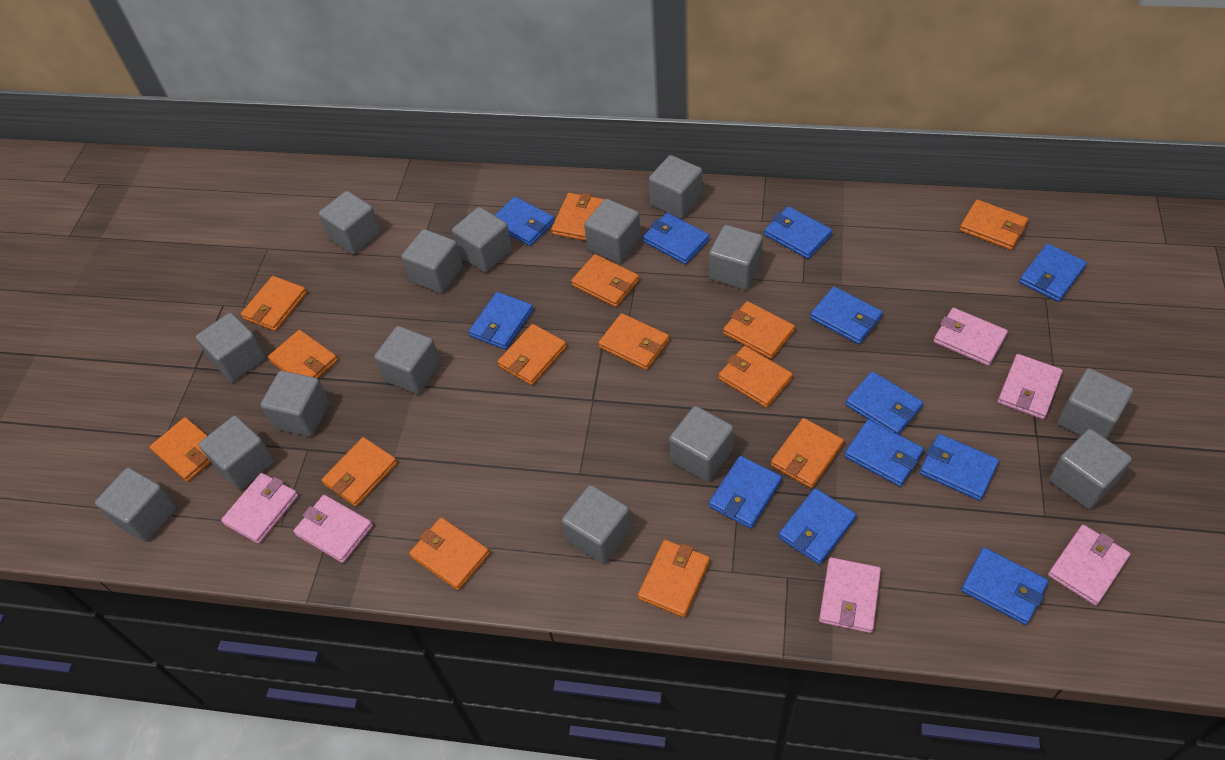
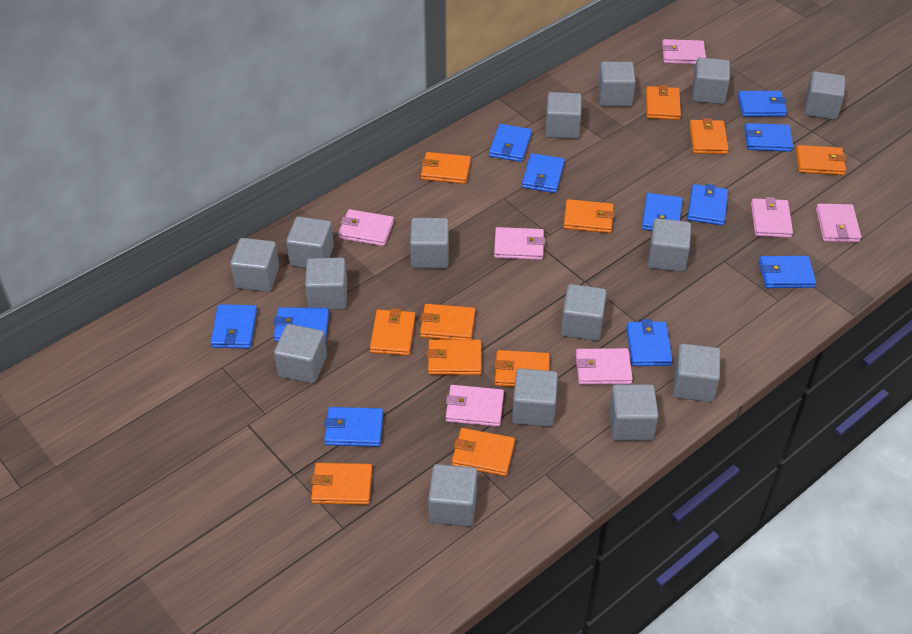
blue wallet: 12 -> 11
orange wallet: 14 -> 11
pink wallet: 6 -> 7

